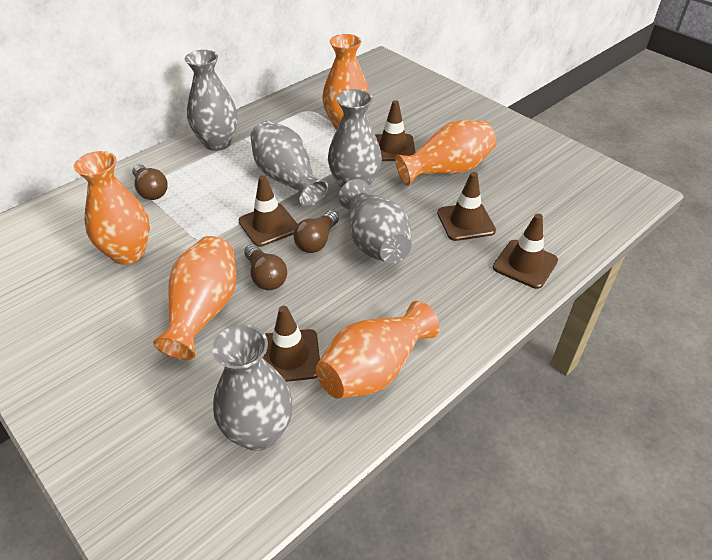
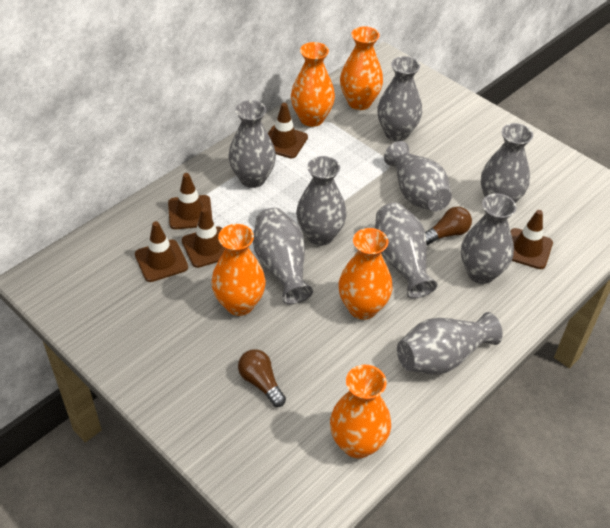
brown light bulb: 3 -> 2
grey vase: 5 -> 9

